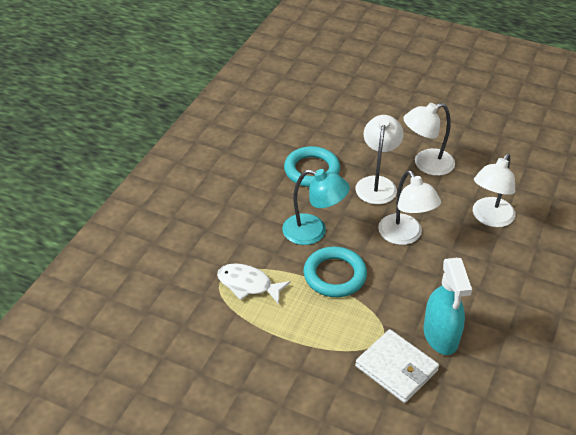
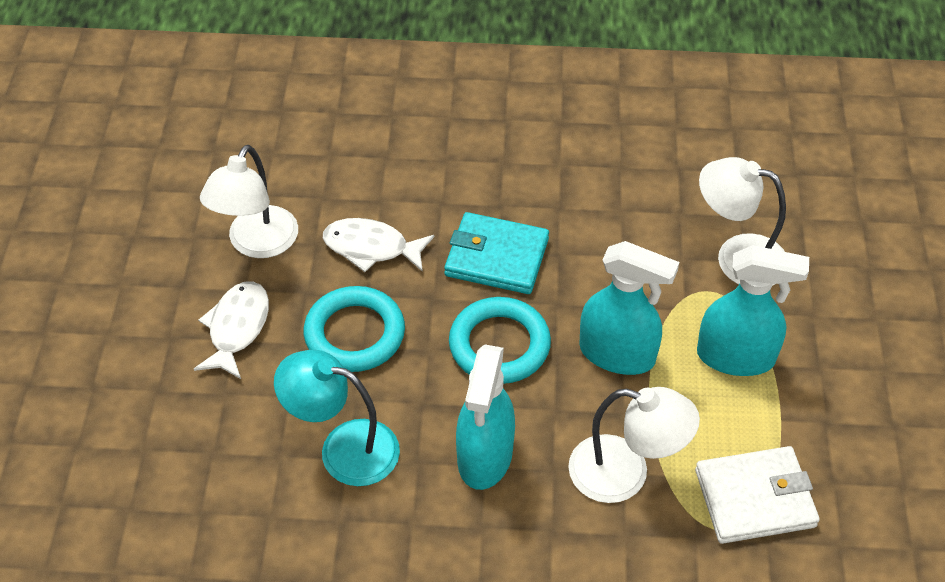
turquoise spray bottle: 1 -> 3
turquoise wallet: 0 -> 1
white fish: 1 -> 2
white lamp: 4 -> 3

